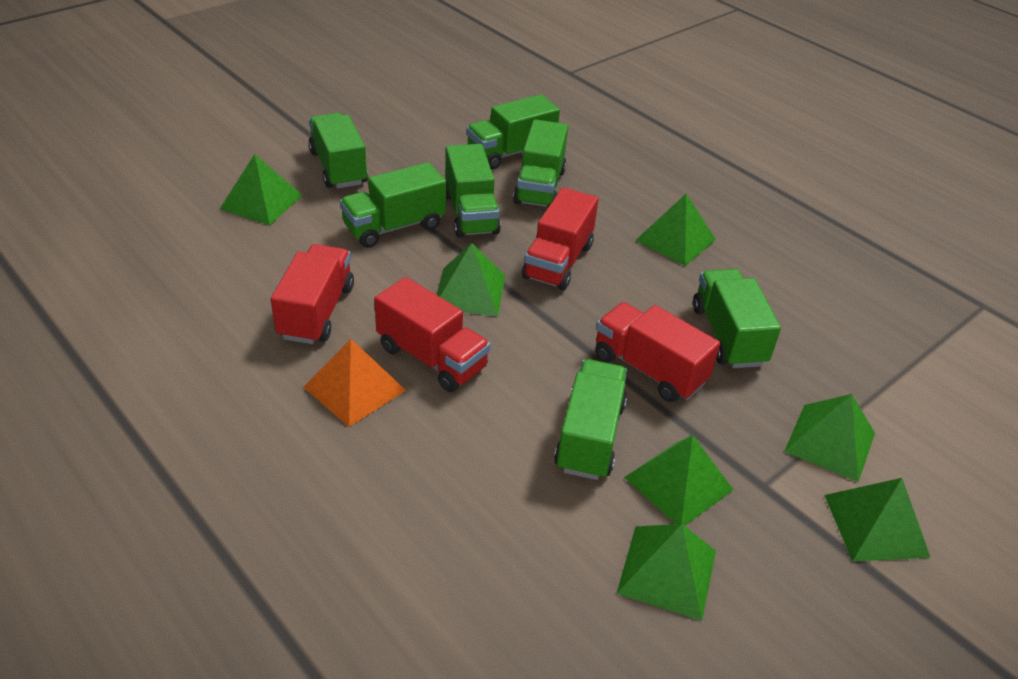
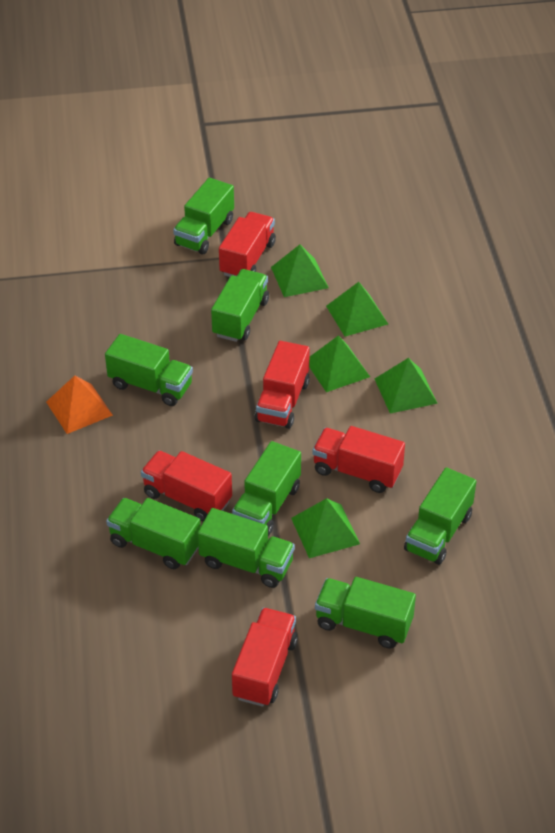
green pyramid: 7 -> 5
green truck: 7 -> 8
red truck: 4 -> 5

